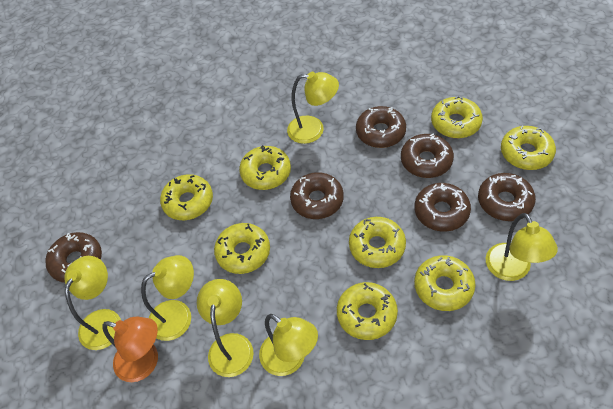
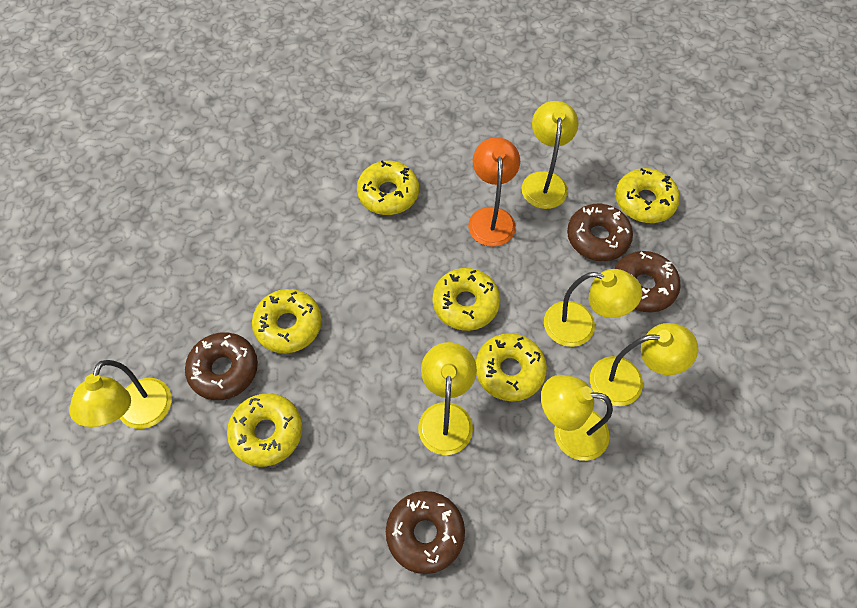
brown donut: 6 -> 4
yellow donut: 8 -> 6

